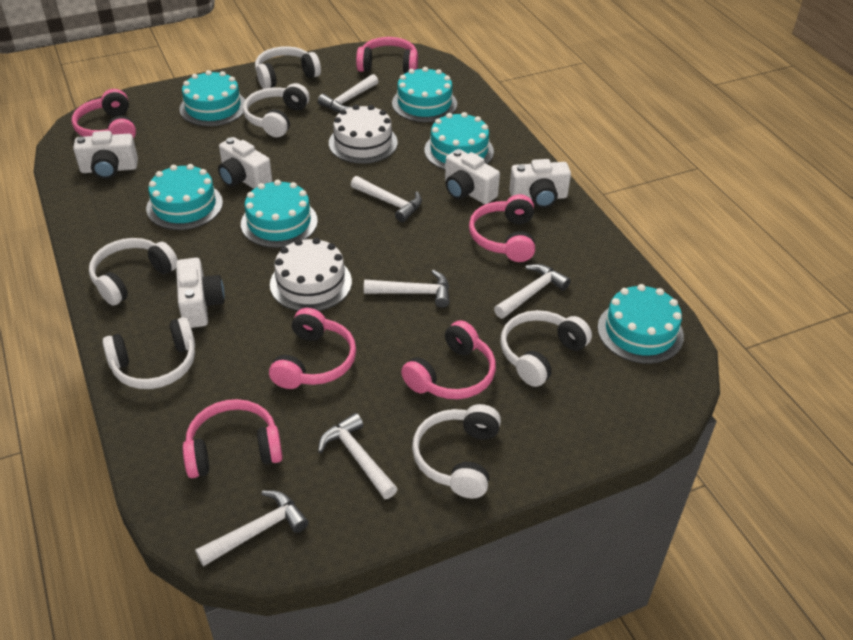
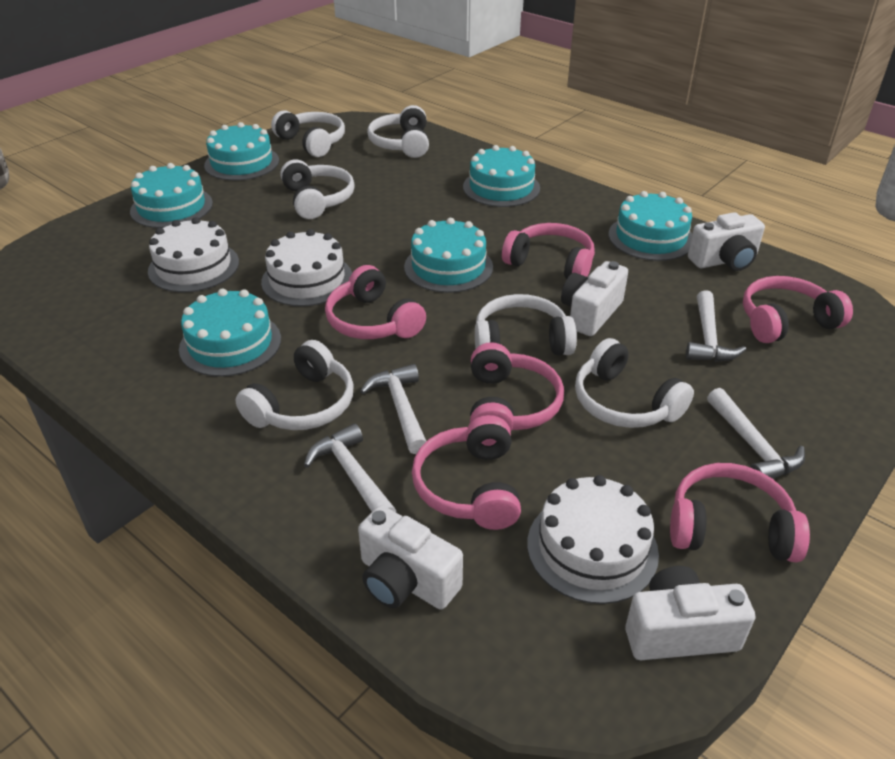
white cake: 2 -> 3
white camera: 5 -> 4
white hammer: 6 -> 4

